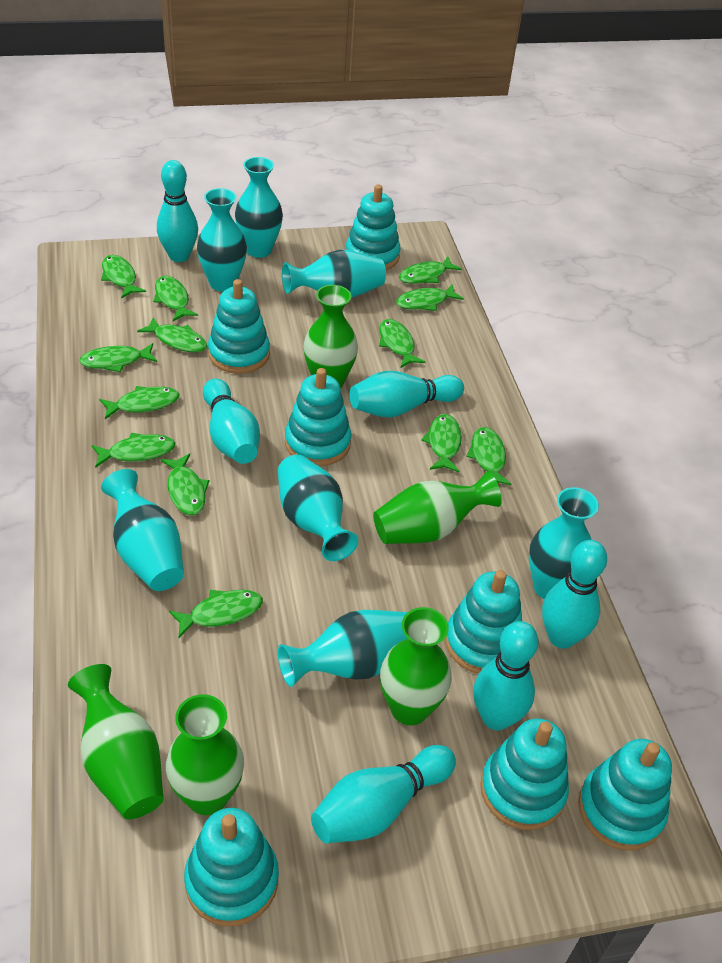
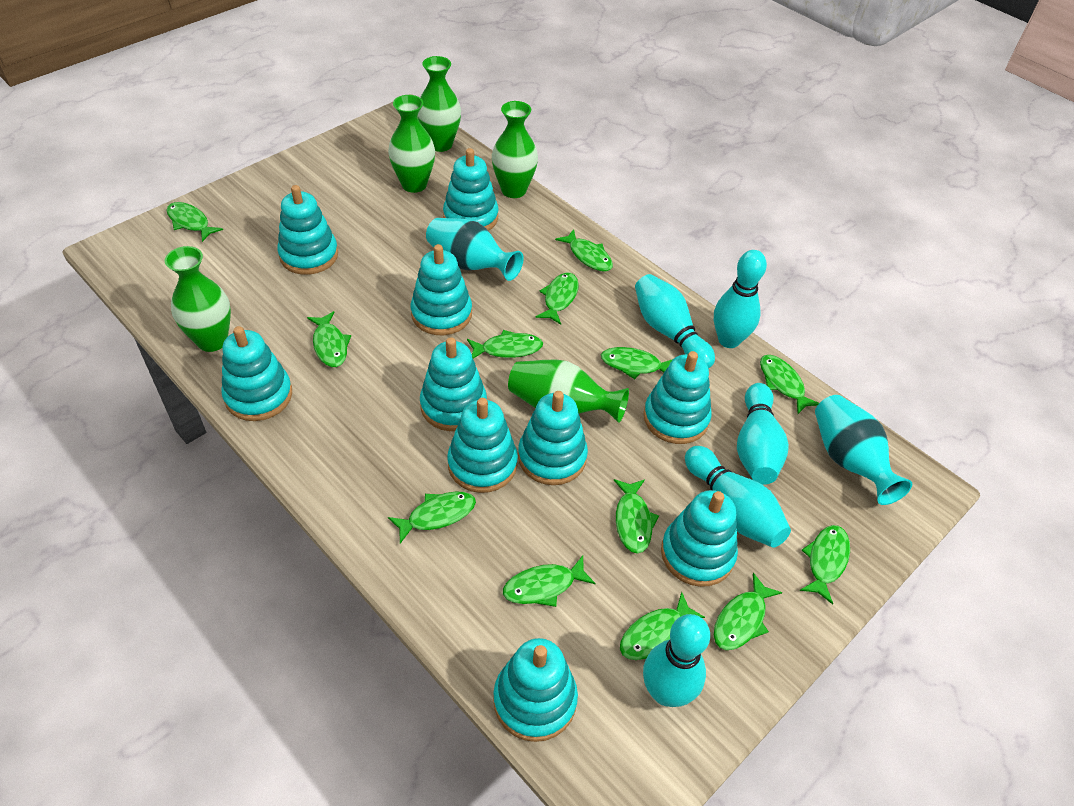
turquoise bowling pin: 6 -> 5
turquoise stacking toy: 7 -> 10
turquoise vase: 7 -> 2

